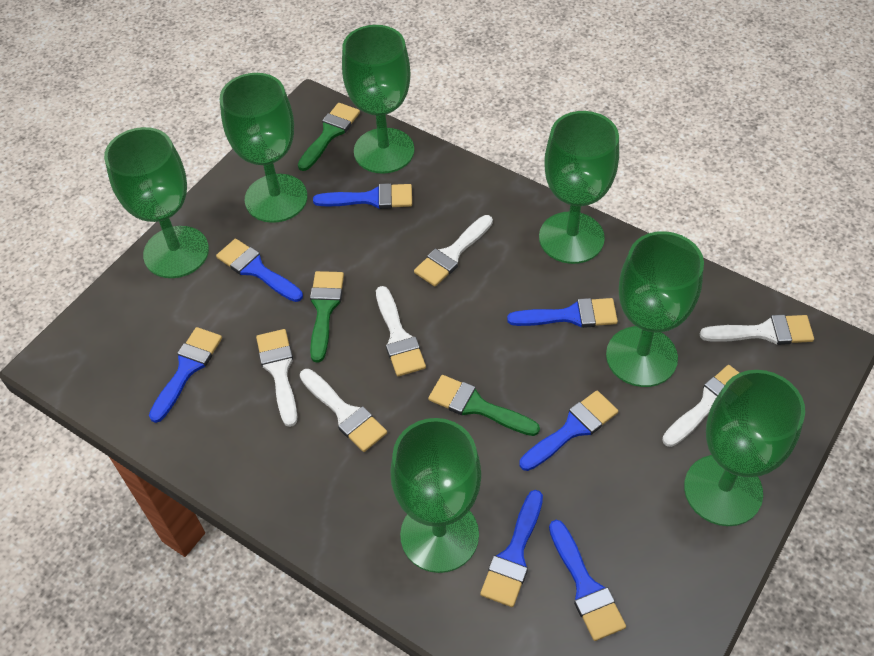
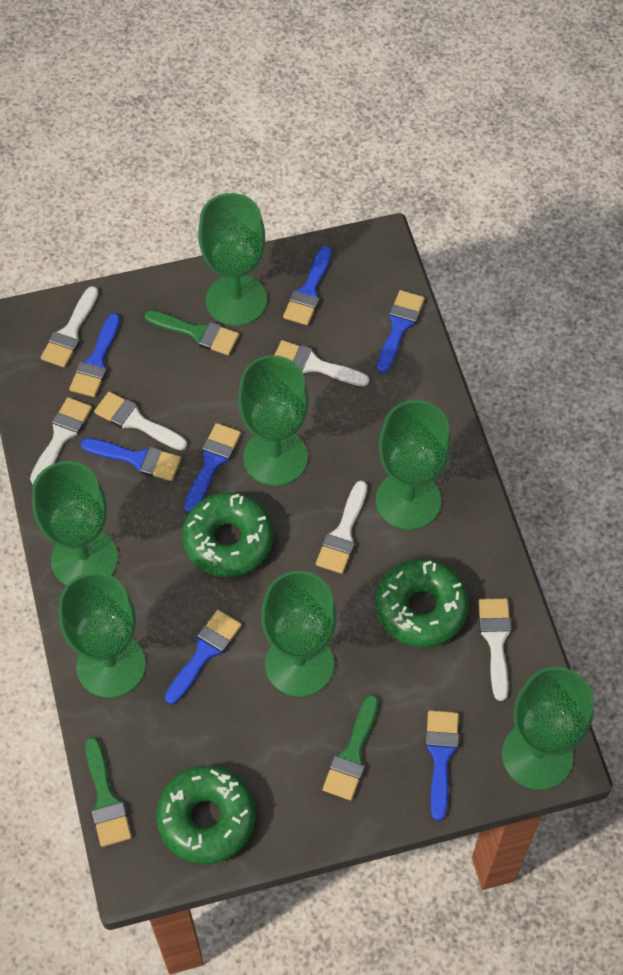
green donut: 0 -> 3

